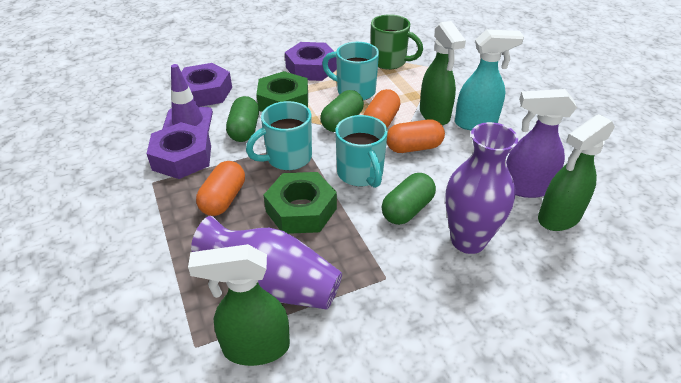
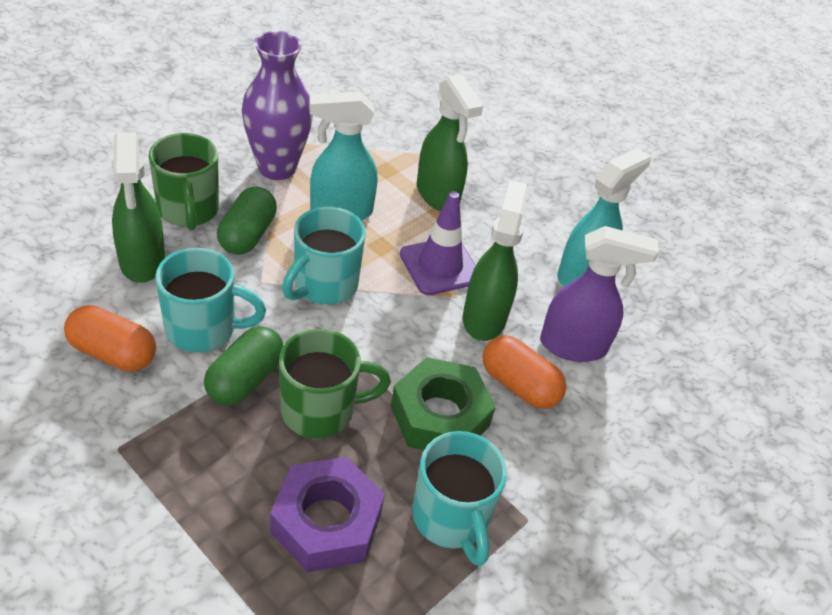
green capsule: 3 -> 2
green mug: 1 -> 2
green nut: 2 -> 1
orange capsule: 3 -> 2
purple nut: 3 -> 1
purple vase: 2 -> 1
turquoise spray bottle: 1 -> 2

